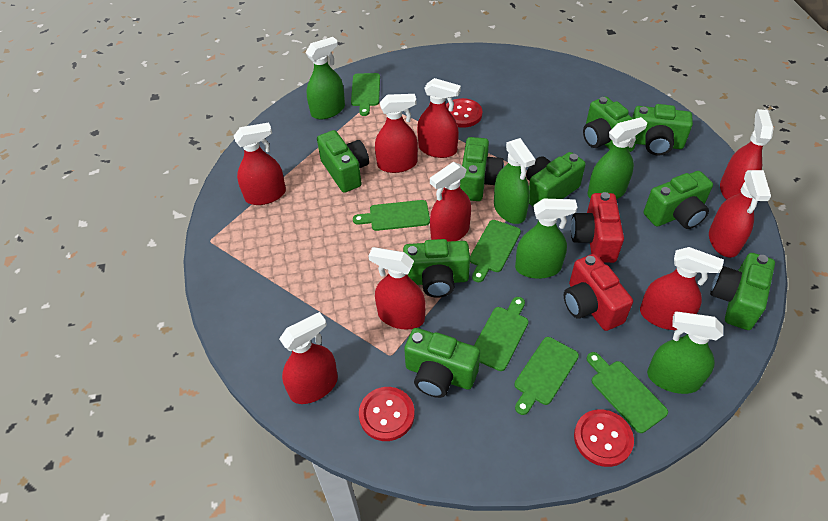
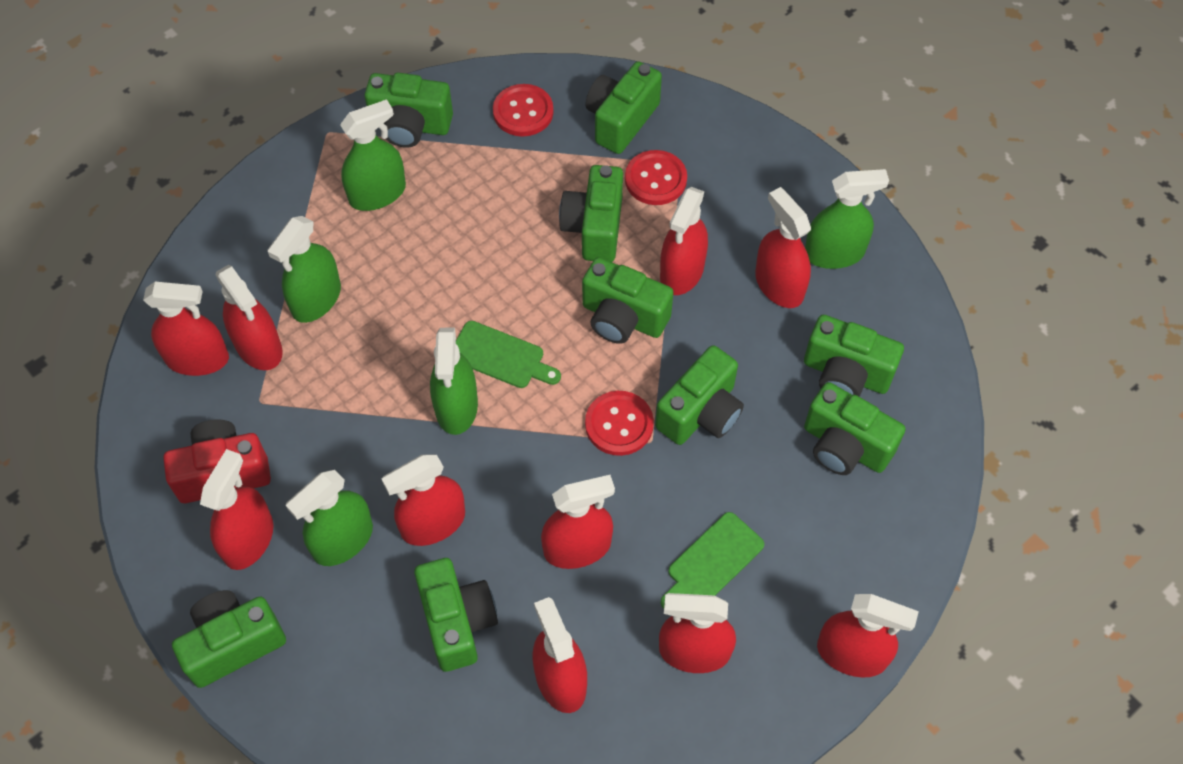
green cutting board: 6 -> 2
red camera: 2 -> 1
red spray bottle: 9 -> 10

